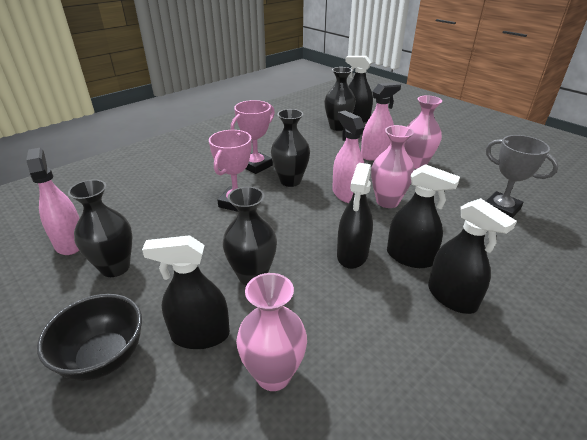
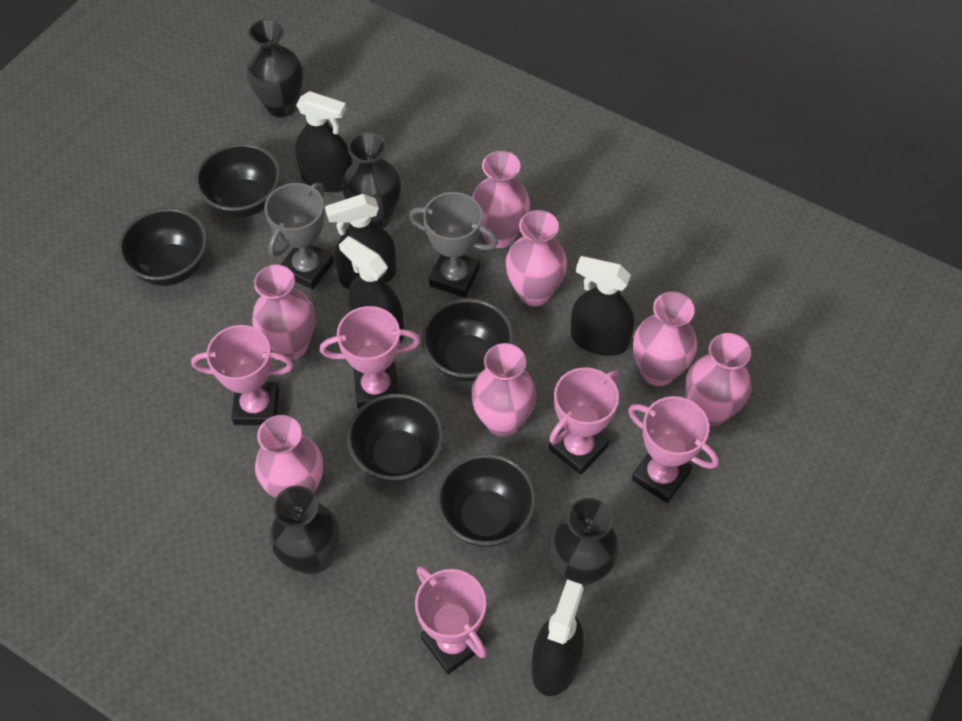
black bowl: 1 -> 5
grey trophy: 1 -> 2
pink spray bottle: 3 -> 0
pink trophy: 2 -> 5
pink vase: 3 -> 7

